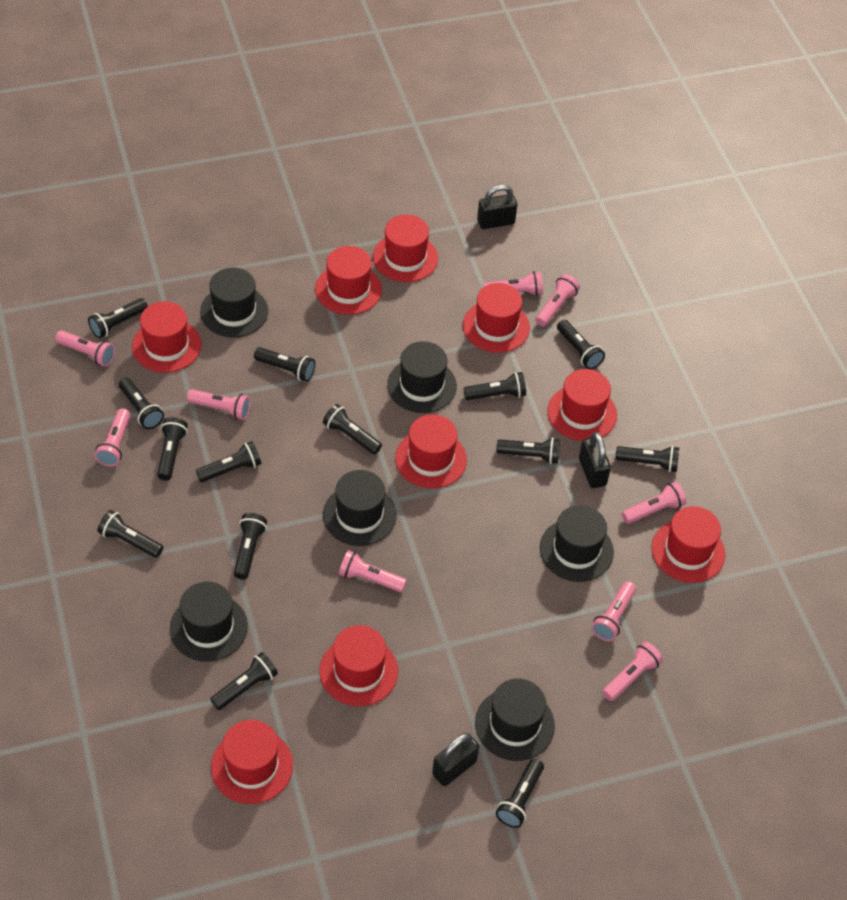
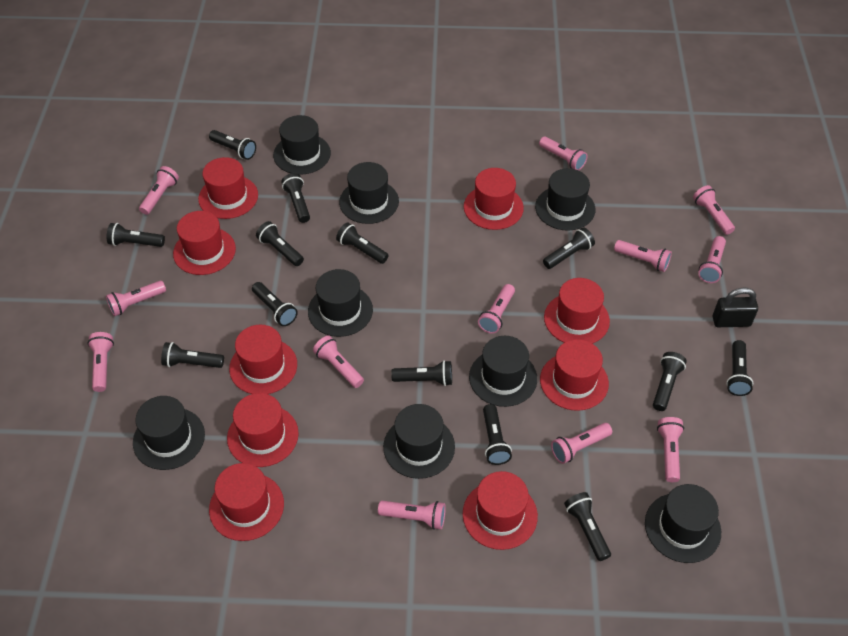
black flashlight: 14 -> 13
black hat: 6 -> 8
black padlock: 3 -> 1
pink flashlight: 9 -> 12

